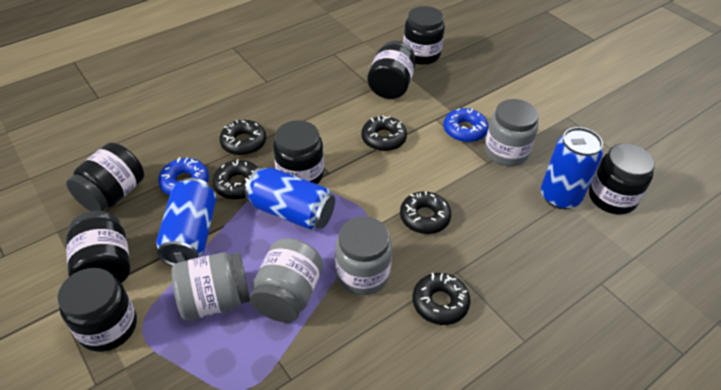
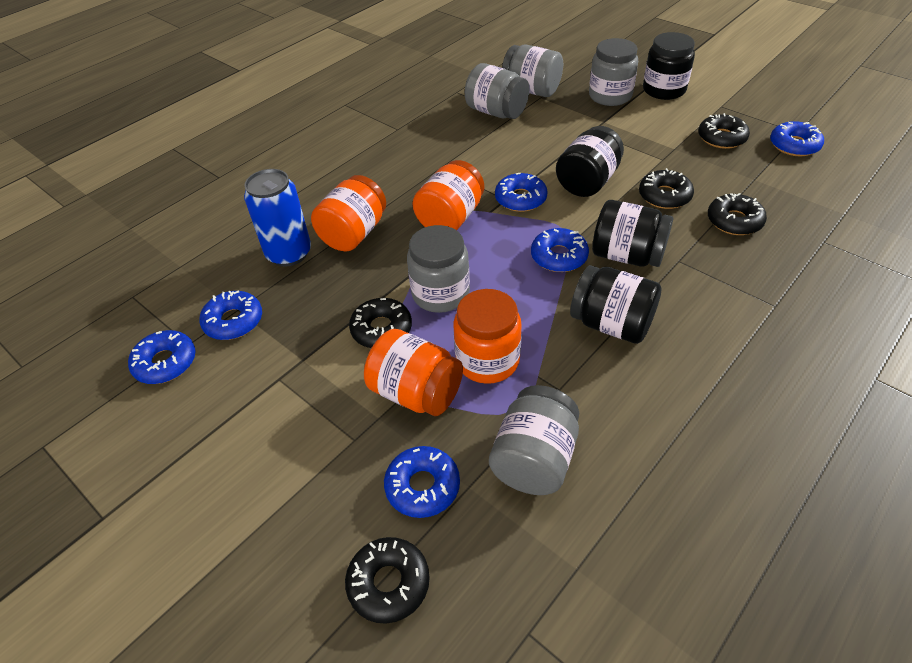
black jar: 7 -> 4
blue can: 3 -> 1
blue donut: 2 -> 6
grey jar: 4 -> 5
orange jar: 0 -> 4

